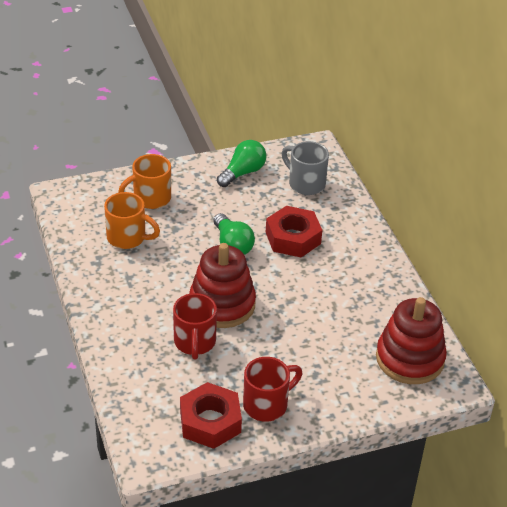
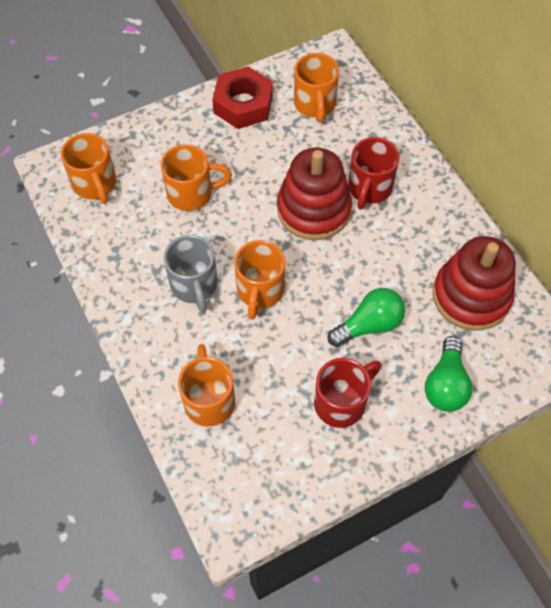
orange mug: 2 -> 5
red nut: 2 -> 1

